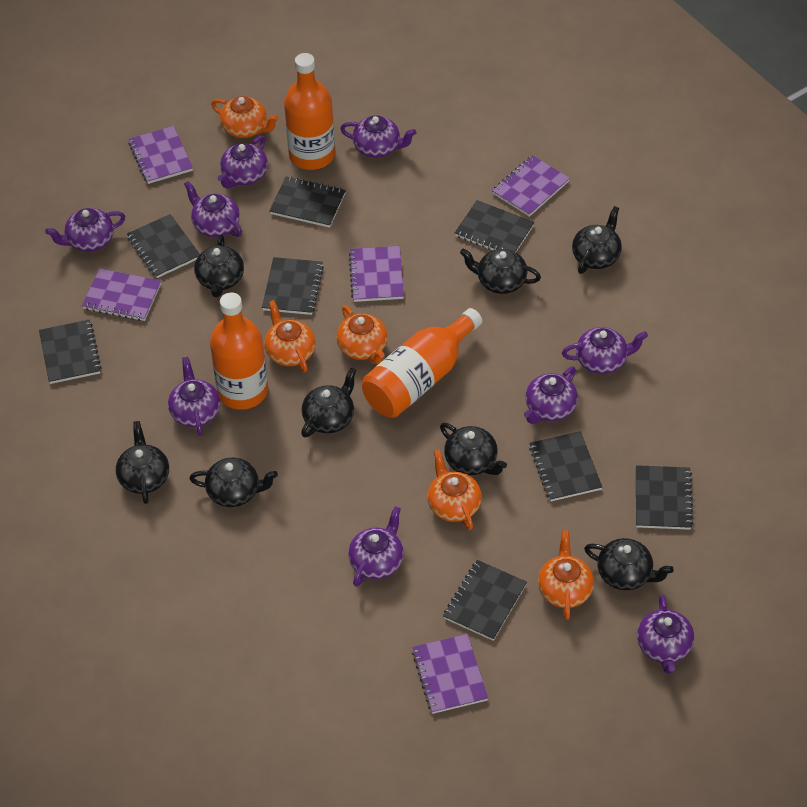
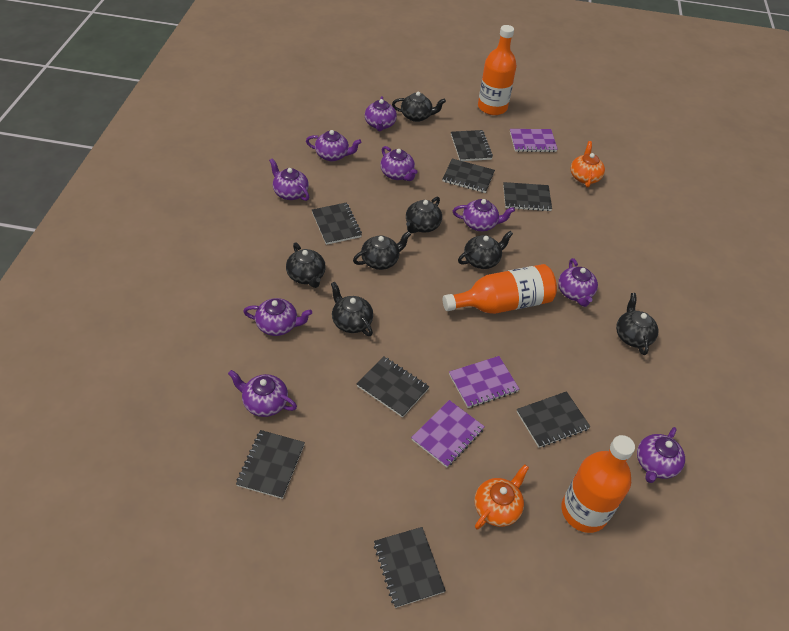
black teapot: 8 -> 7
orange teapot: 5 -> 2
purple notebook: 5 -> 3

